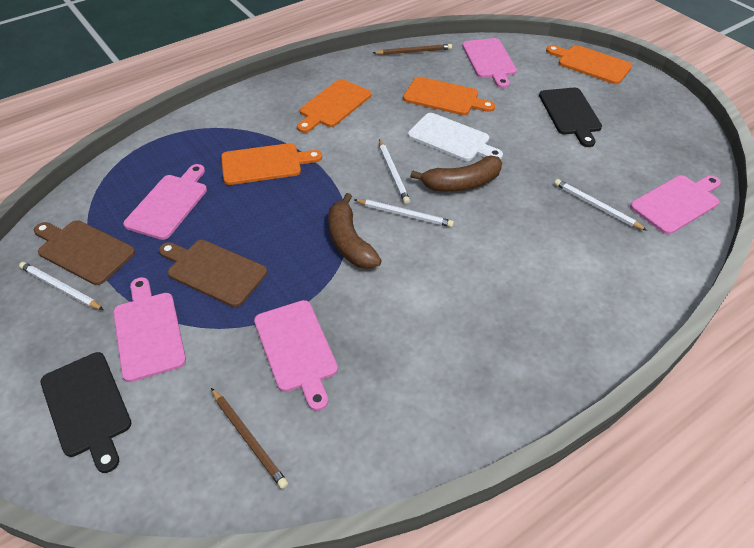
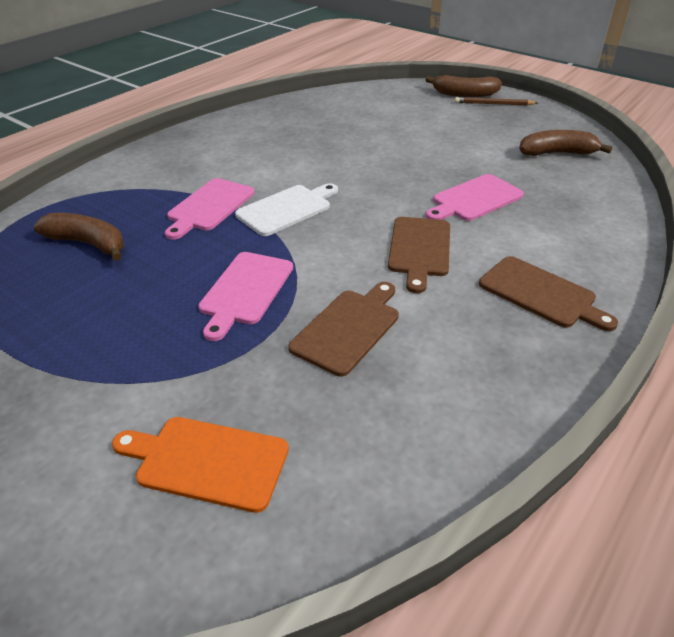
black cutting board: 2 -> 0
brown banana: 2 -> 3
brown cutting board: 2 -> 3
brown pencil: 2 -> 1
orange cutting board: 4 -> 1
pink cutting board: 5 -> 3
white pencil: 4 -> 0

